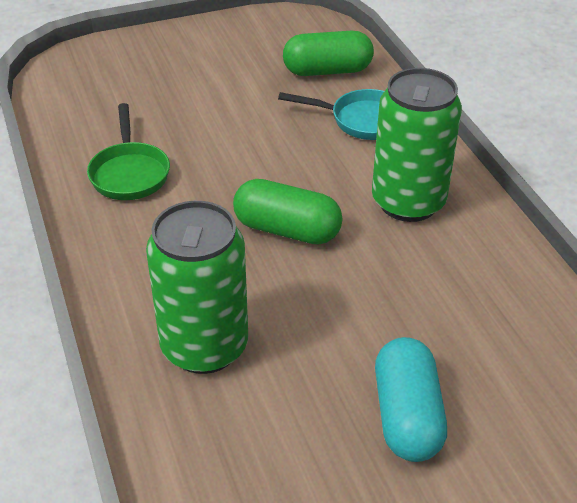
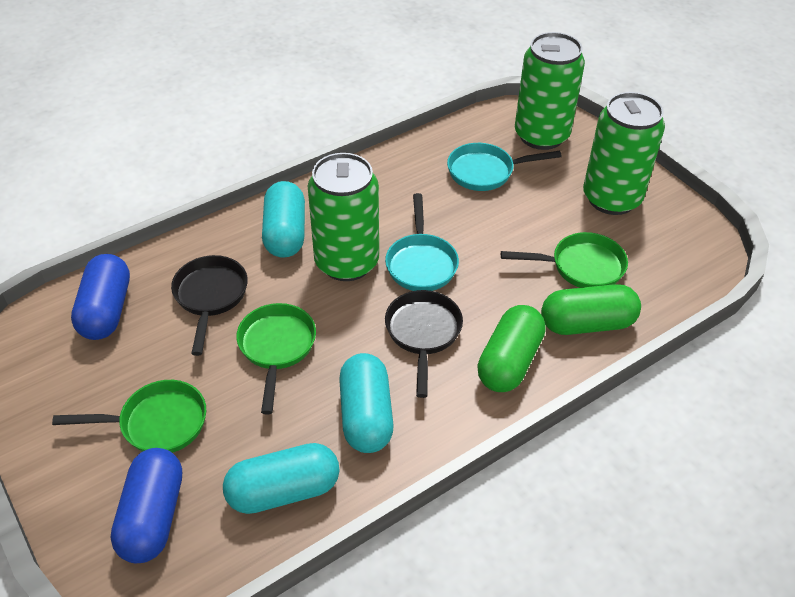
black pan: 0 -> 2
blue capsule: 0 -> 2
green can: 2 -> 3
green pan: 1 -> 3
turquoise capsule: 1 -> 3
turquoise pan: 1 -> 2

